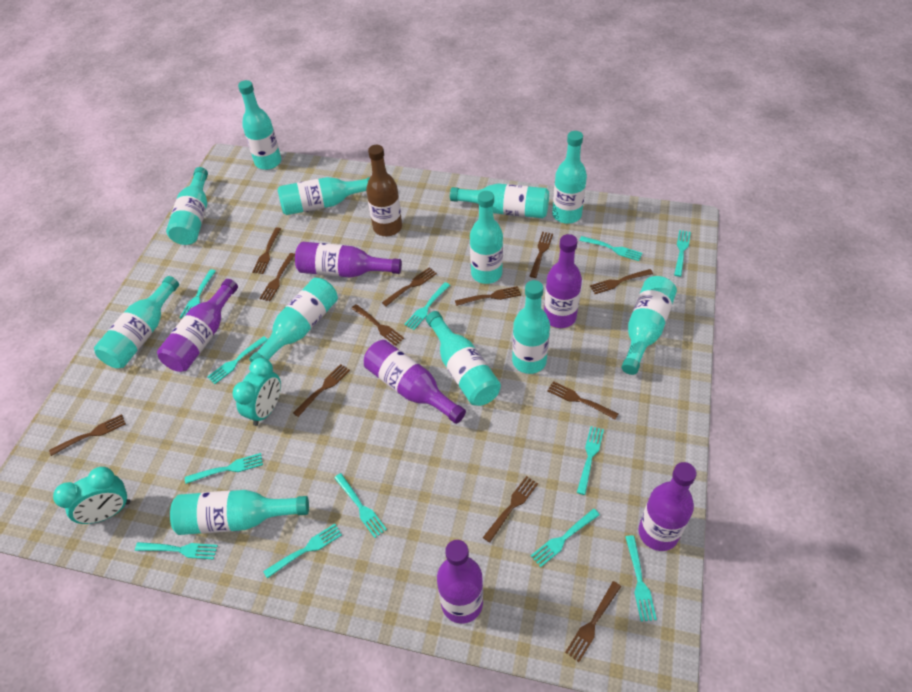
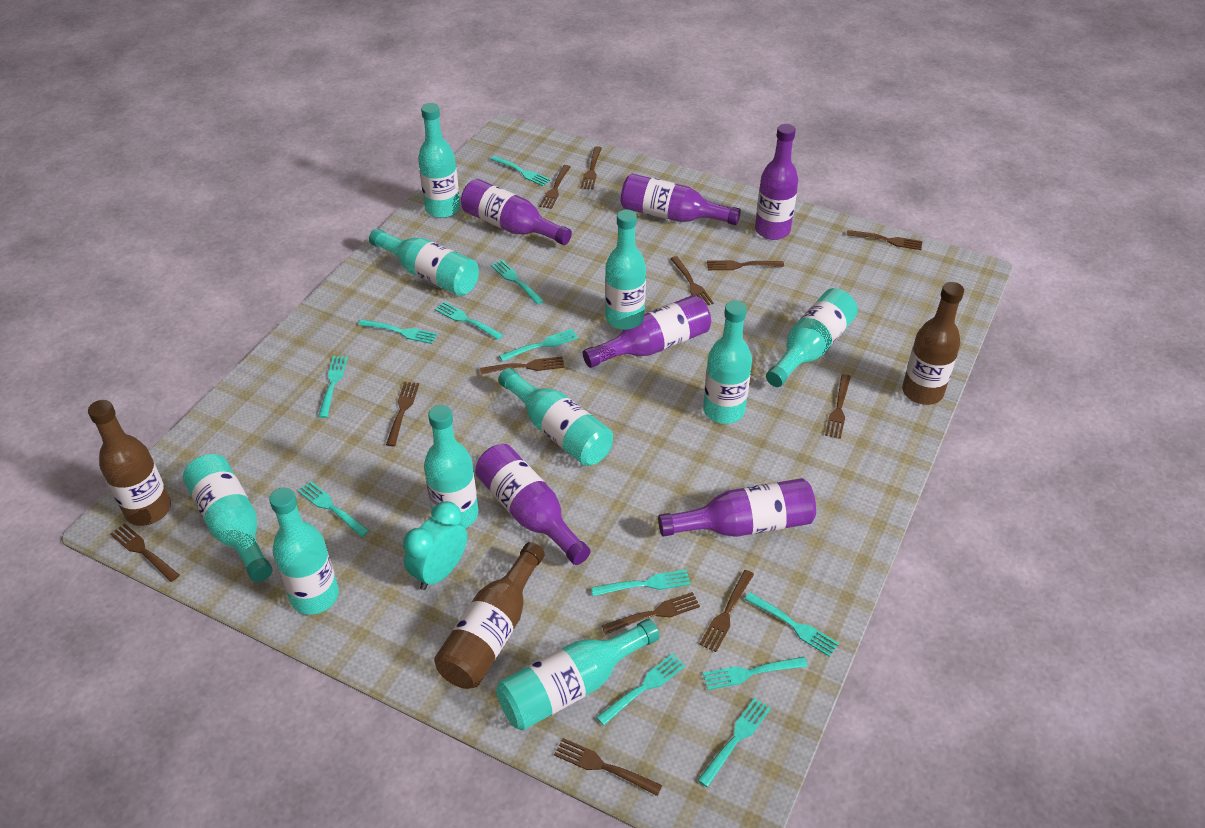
brown bottle: 1 -> 3
turquoise bottle: 12 -> 10
turquoise clock: 2 -> 1

